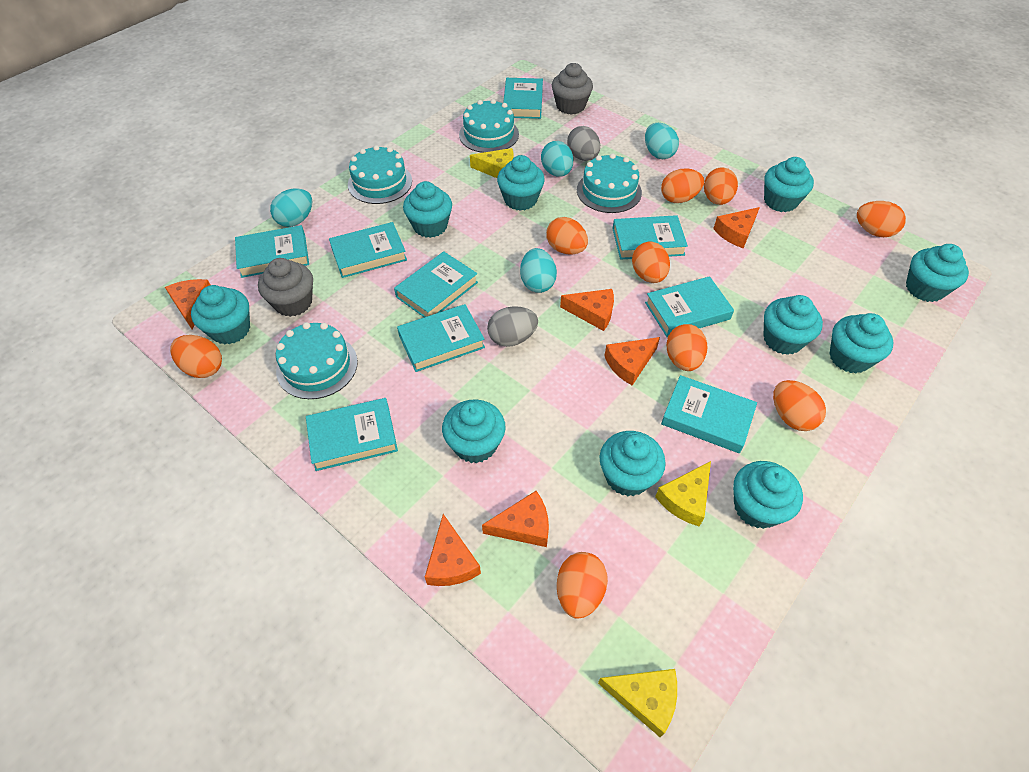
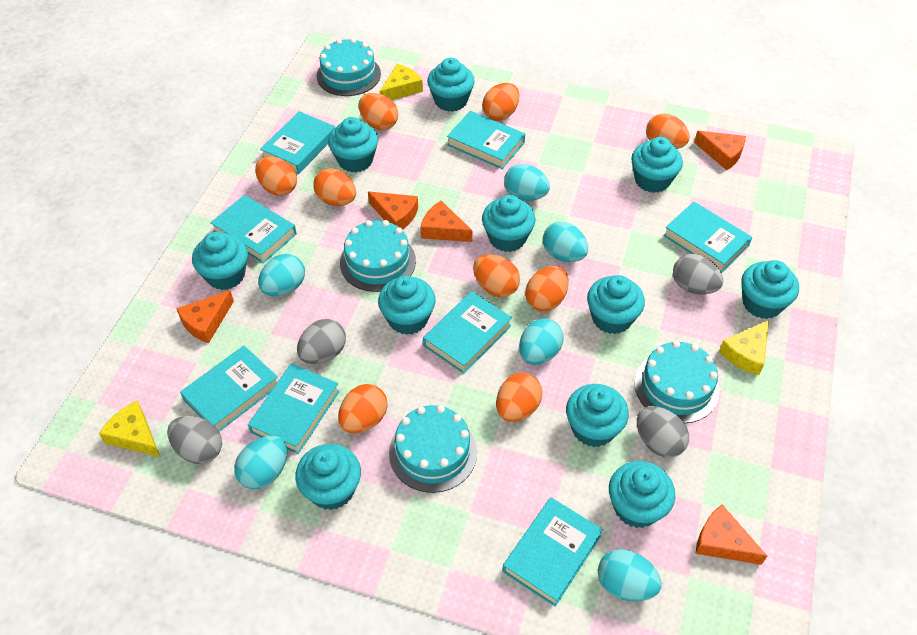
grey cupcake: 2 -> 0
grey egg: 2 -> 4
orange cheese: 6 -> 5
turquoise book: 9 -> 8
turquoise cupcake: 10 -> 11
turquoise egg: 4 -> 6

